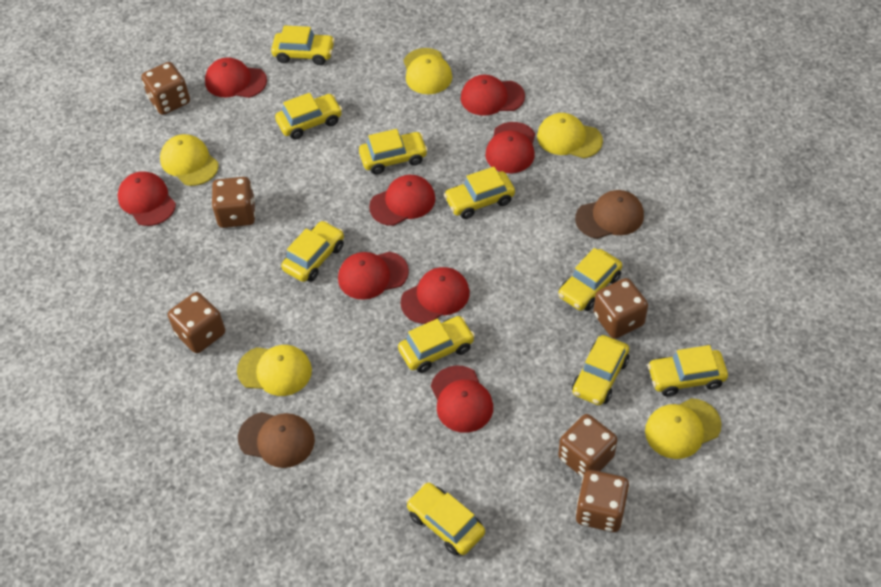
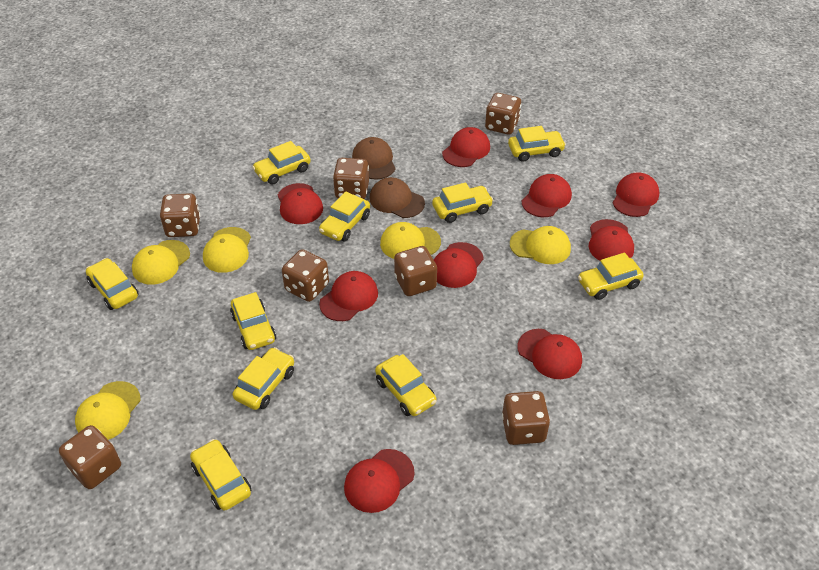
brown dice: 6 -> 7
red cap: 8 -> 9

